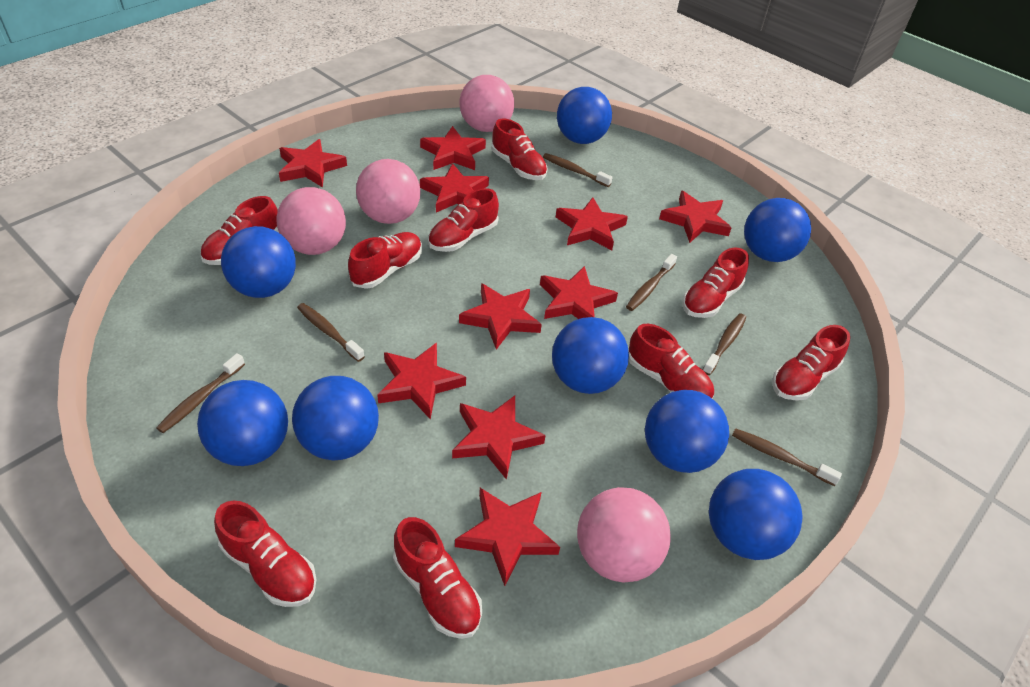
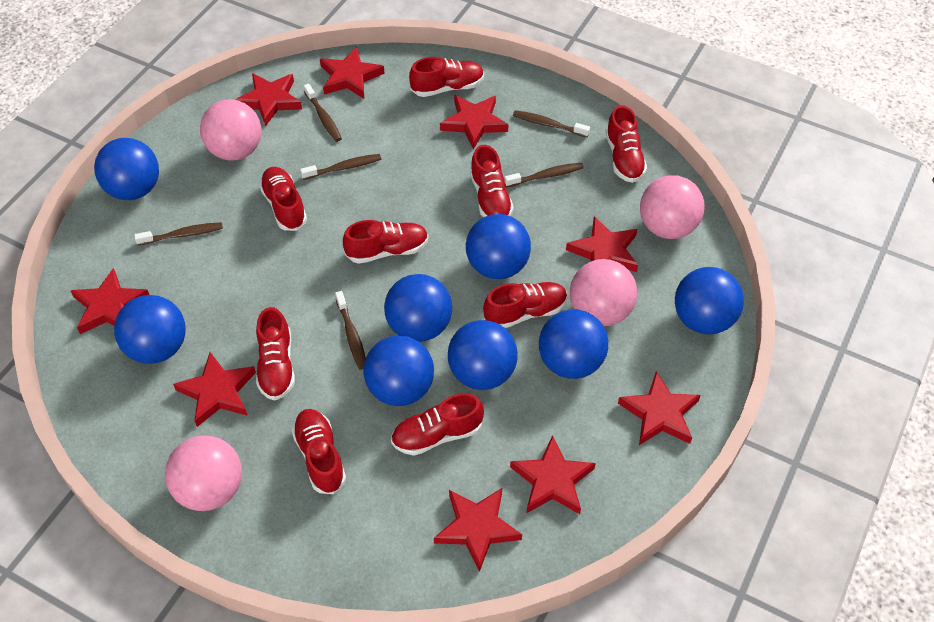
red star: 10 -> 9

